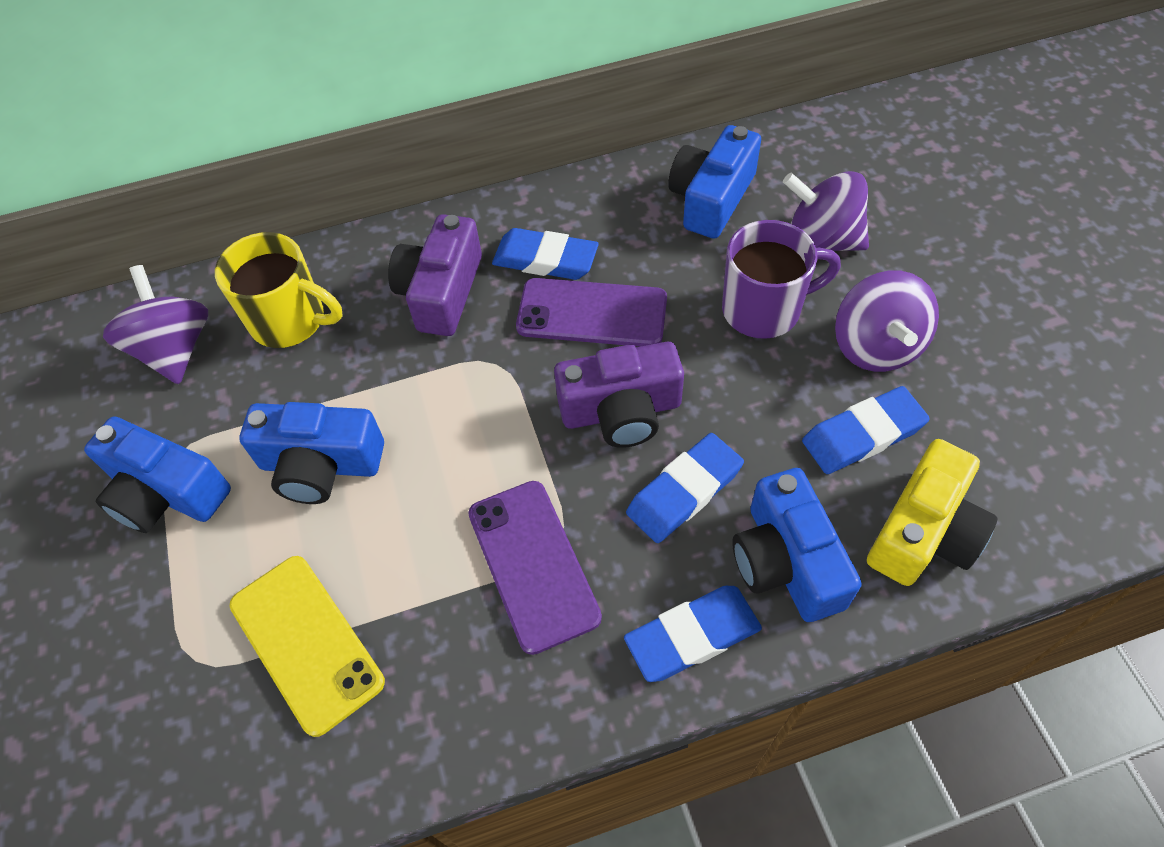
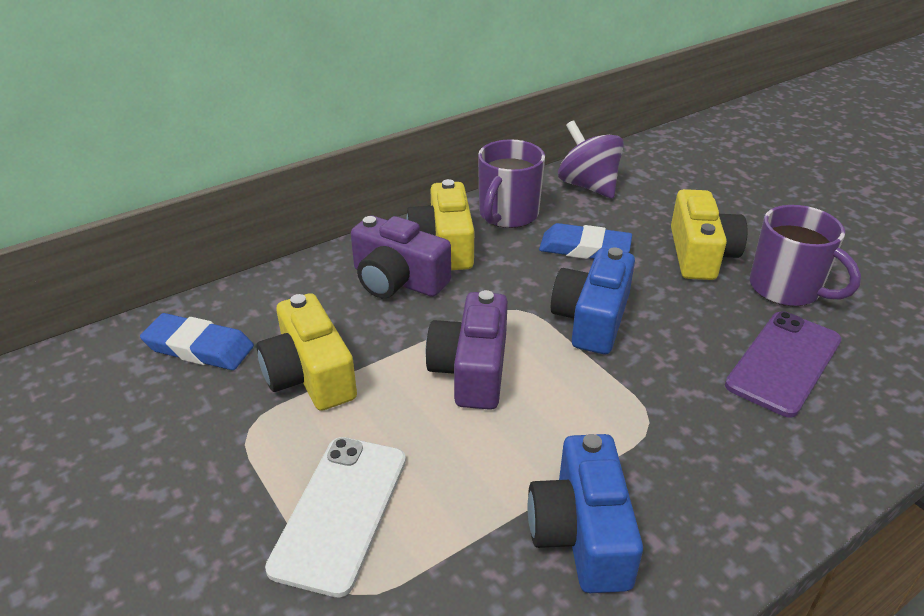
blue camera: 4 -> 2
blue eraser: 4 -> 2
purple mug: 1 -> 2
purple phone: 2 -> 1
purple spinning top: 3 -> 1
white phone: 0 -> 1
yellow camera: 1 -> 3
yellow mug: 1 -> 0
yellow phone: 1 -> 0

